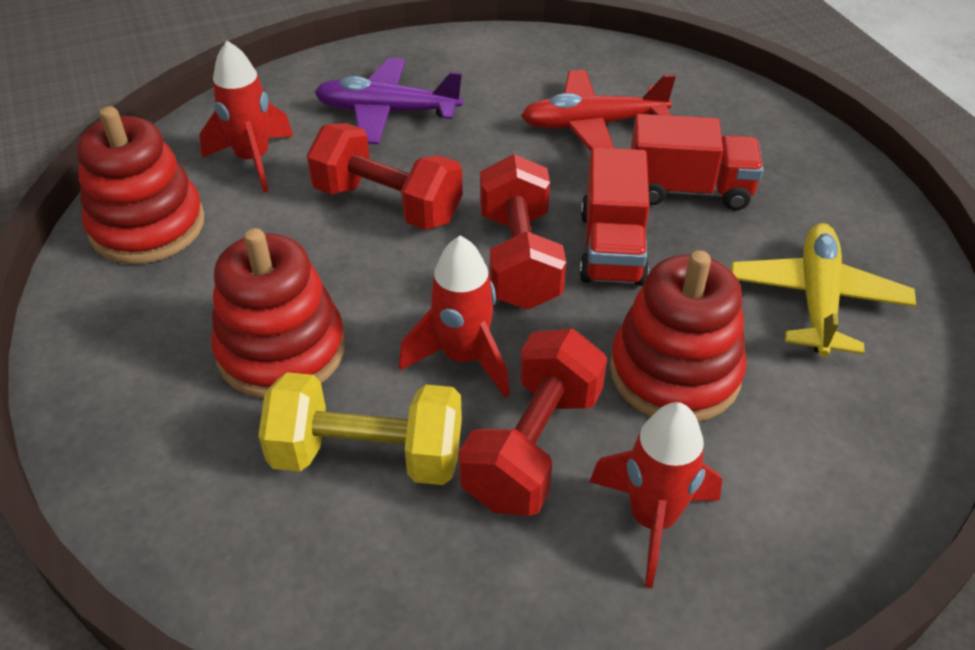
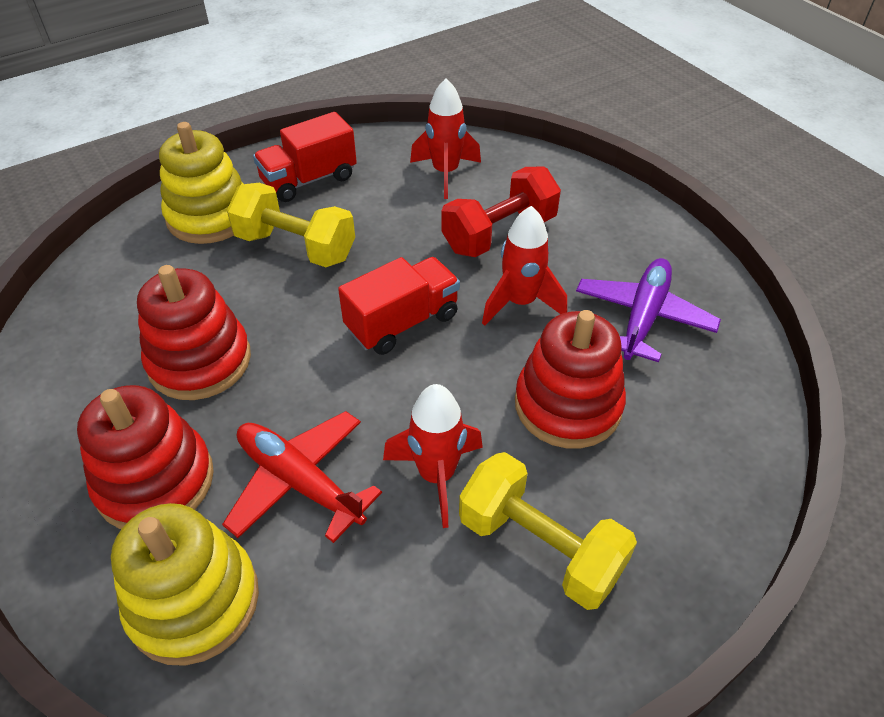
red dumbbell: 3 -> 1
yellow dumbbell: 1 -> 2
yellow plane: 1 -> 0
yellow stacking toy: 0 -> 2

